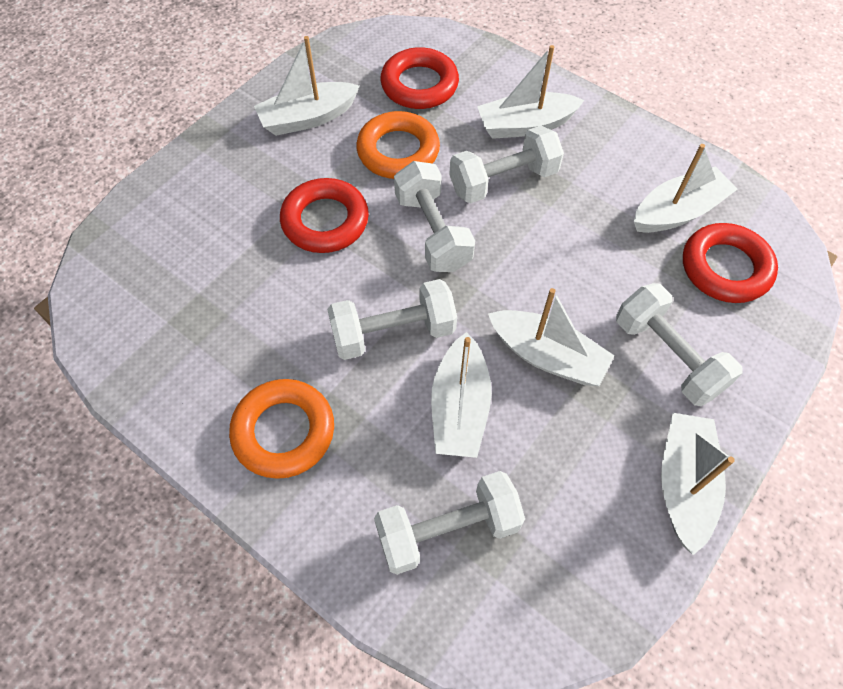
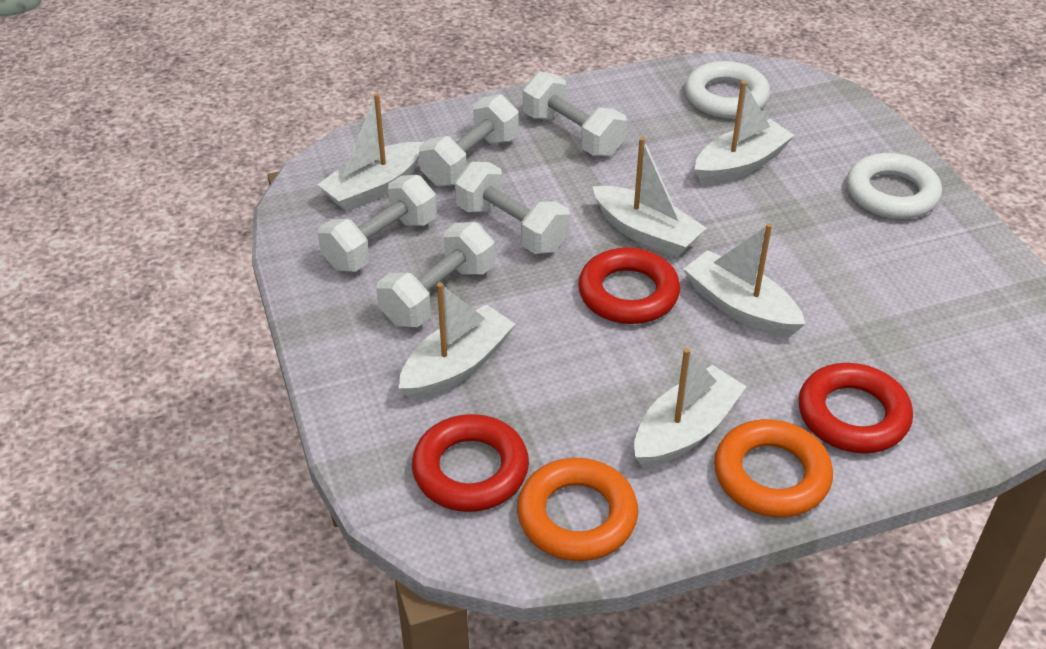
white ring: 0 -> 2

